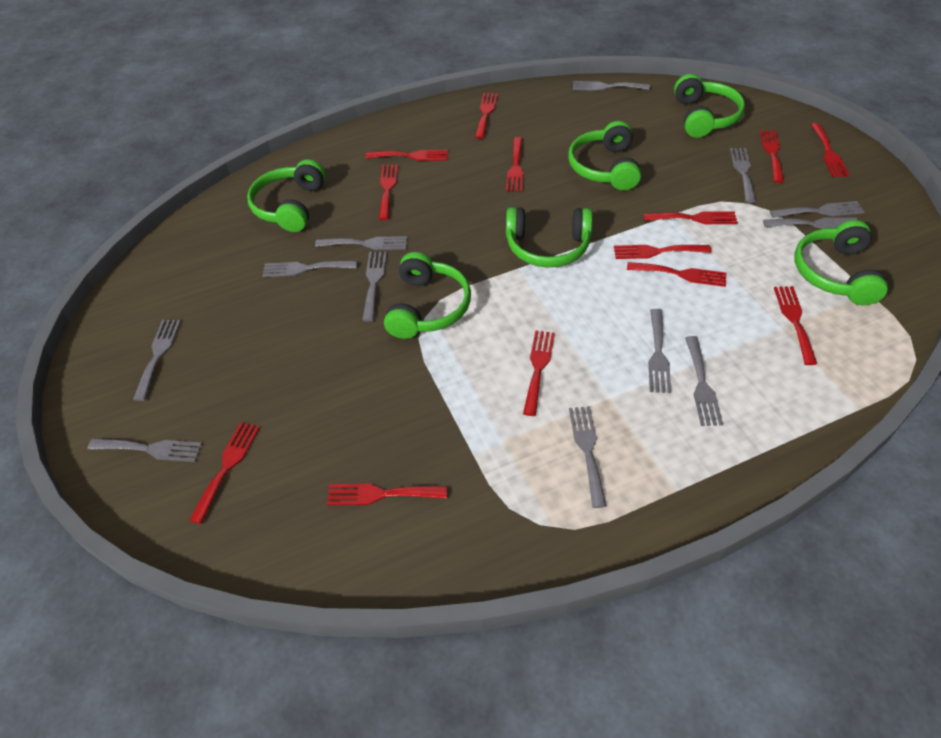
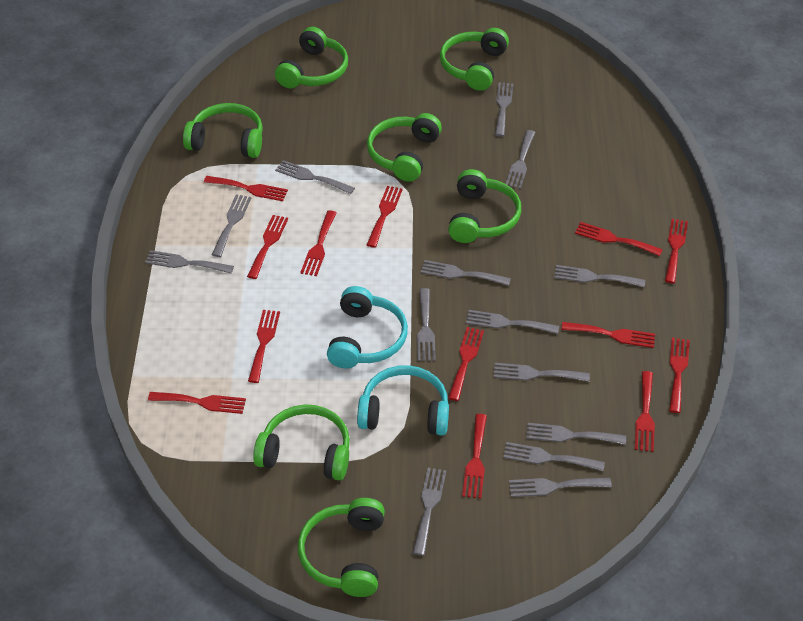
green headphones: 6 -> 7
grey fork: 12 -> 14
turquoise headphones: 0 -> 2

